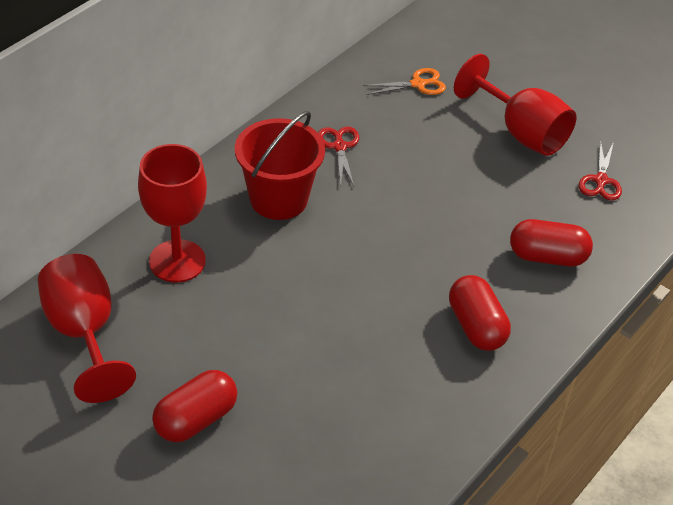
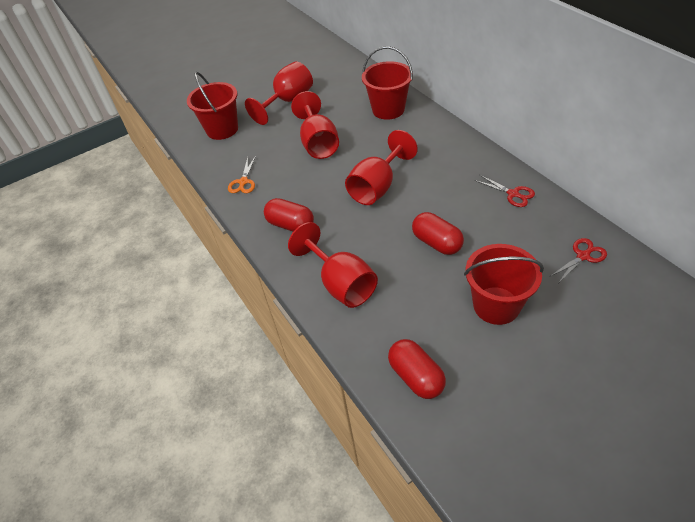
red bucket: 1 -> 3
red goblet: 3 -> 4

